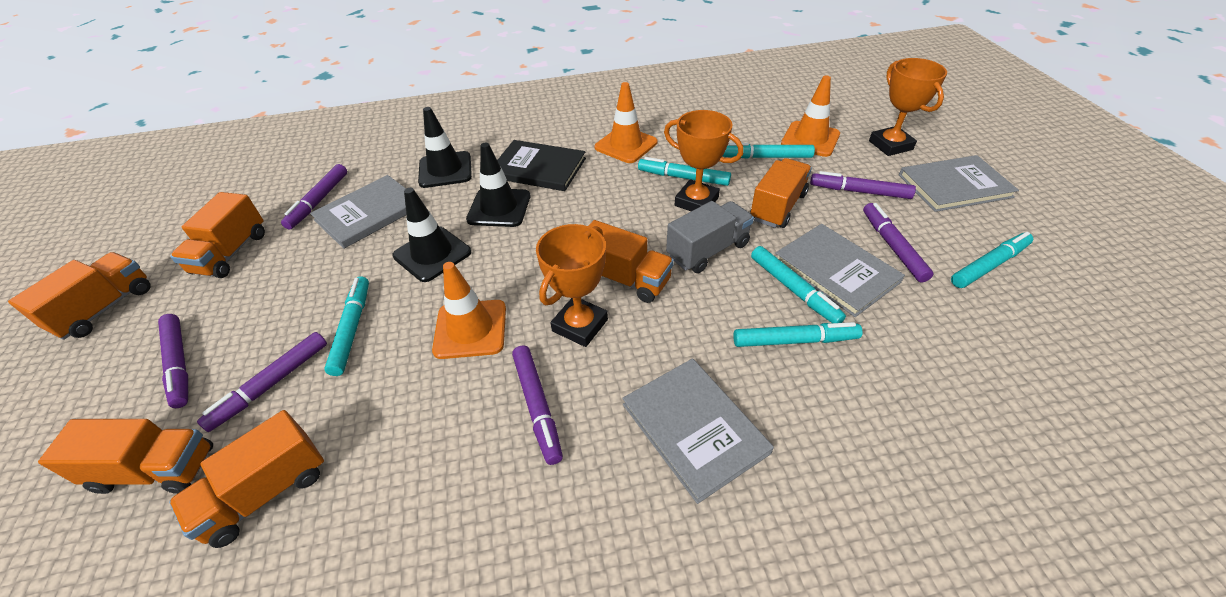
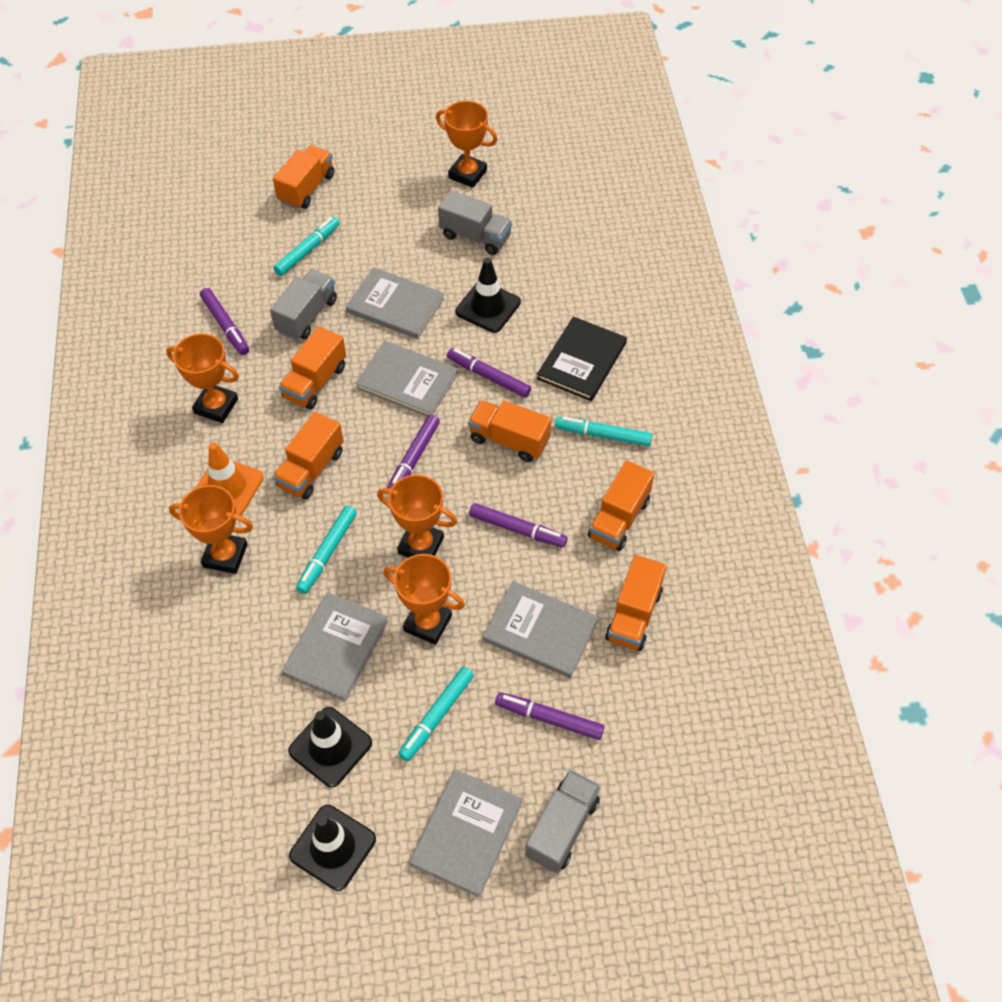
grey book: 4 -> 5
grey truck: 1 -> 3
orange traffic cone: 3 -> 1
orange trophy: 3 -> 5
purple marker: 6 -> 5
turquoise marker: 6 -> 4

